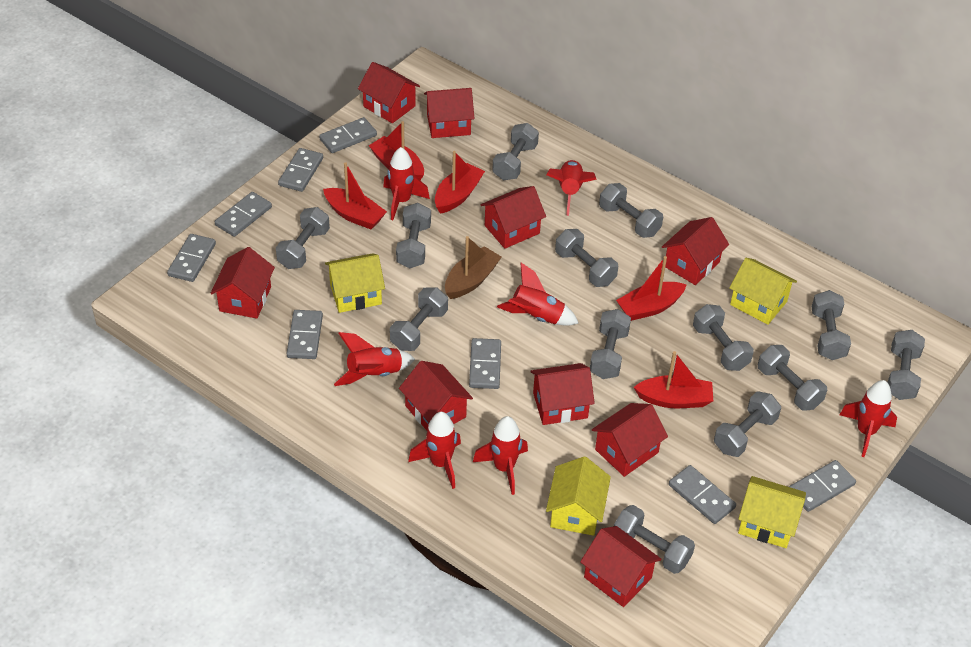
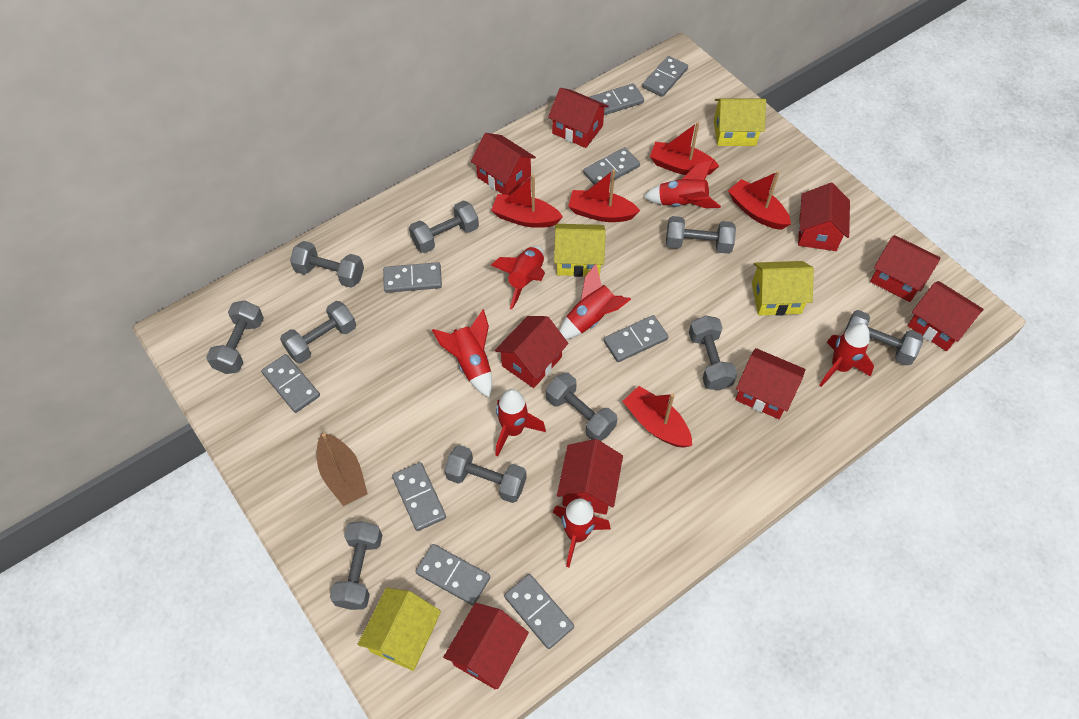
grey domino: 8 -> 9
grey dumbbell: 13 -> 10

